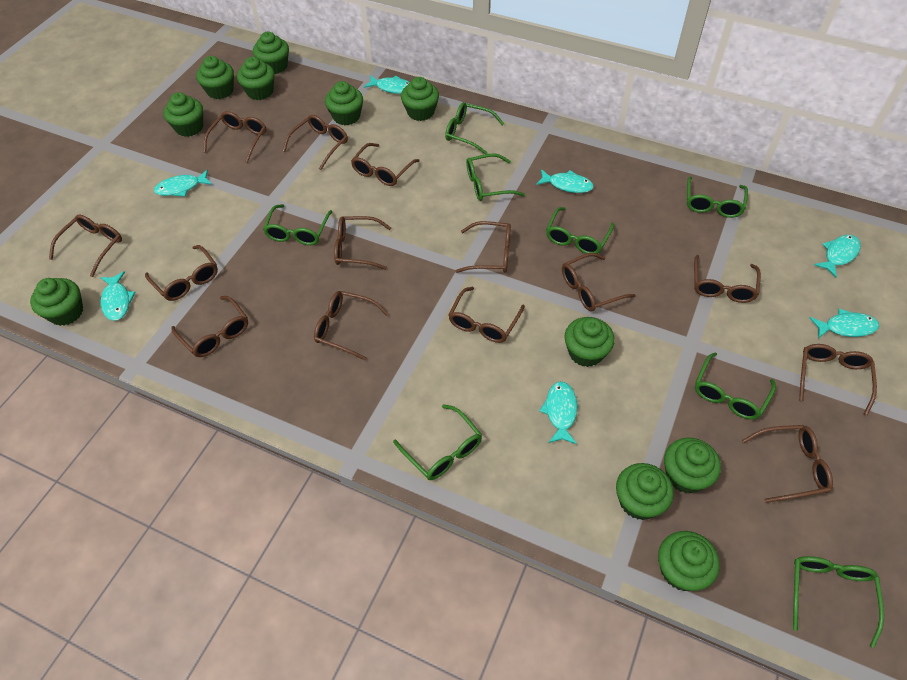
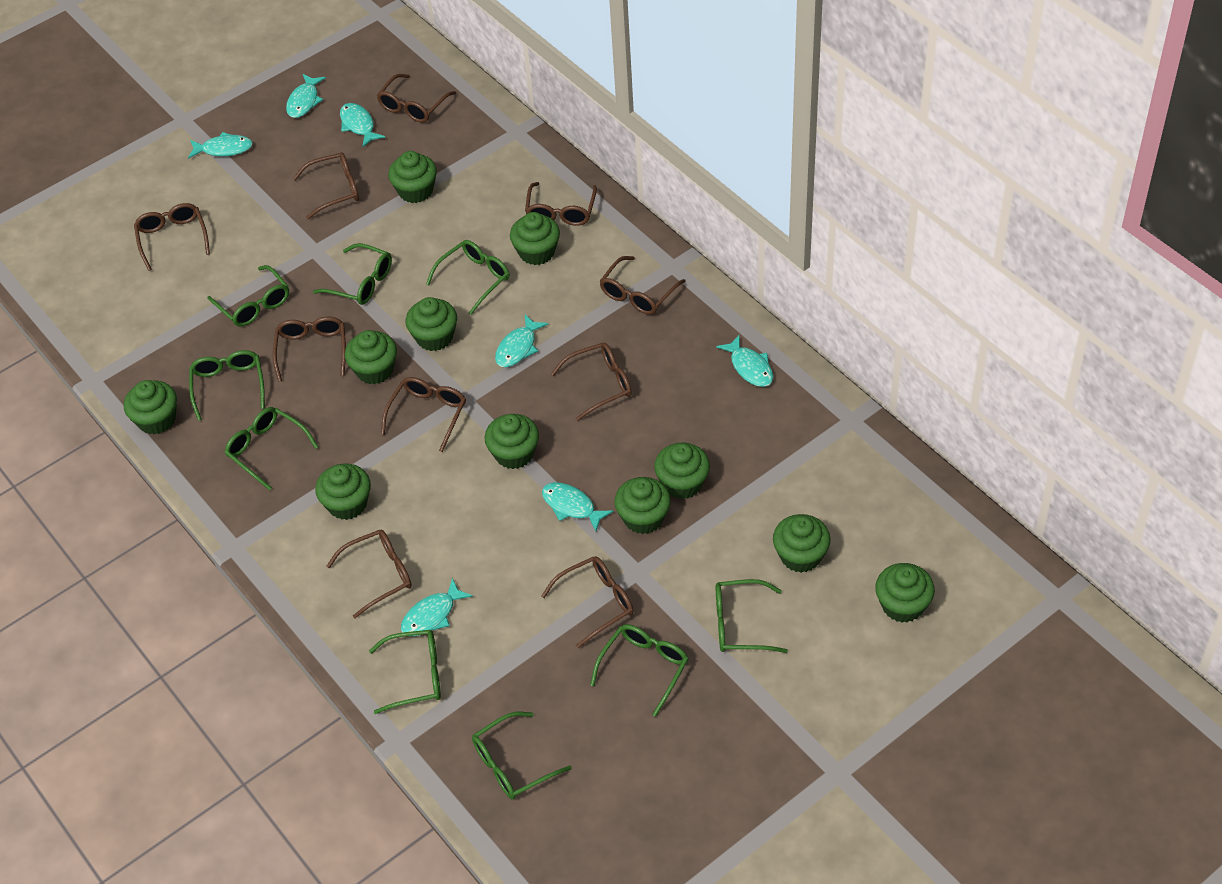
brown glasses: 14 -> 10
green glasses: 8 -> 9

